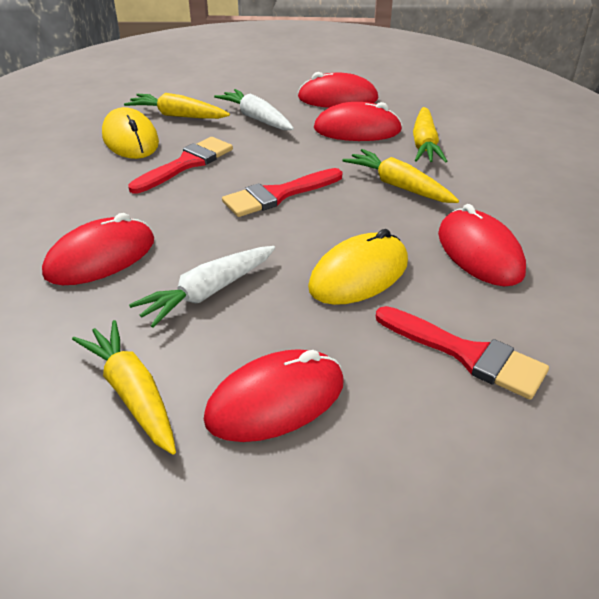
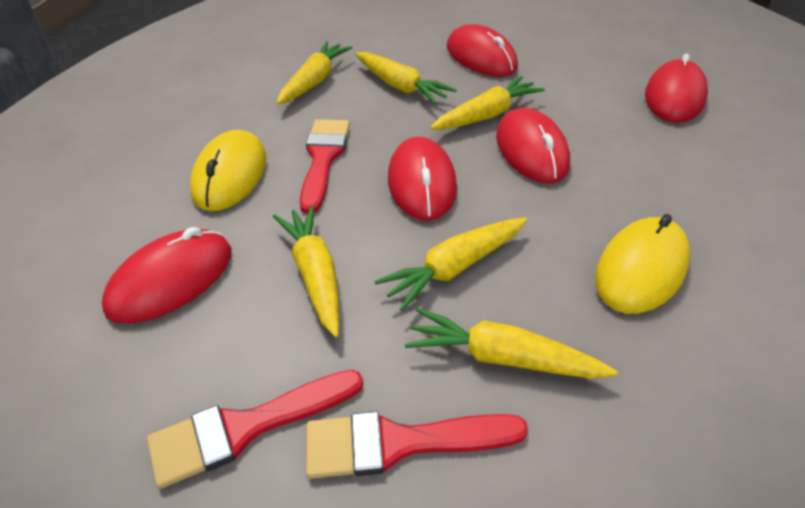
white carrot: 2 -> 0
yellow carrot: 4 -> 6

